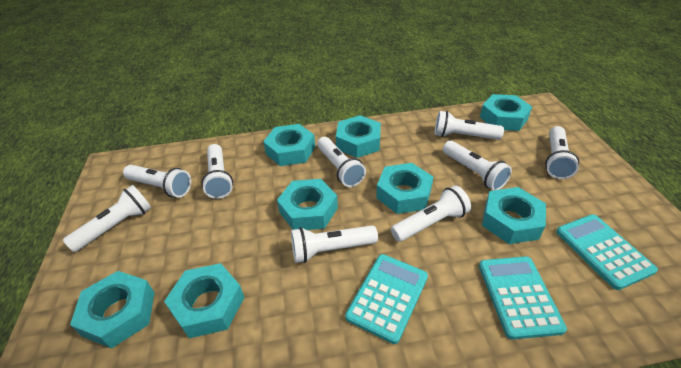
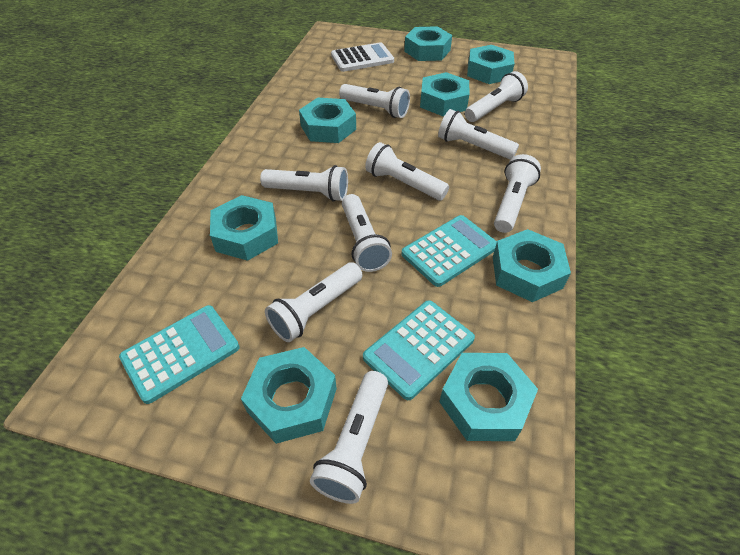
white calculator: 0 -> 1

